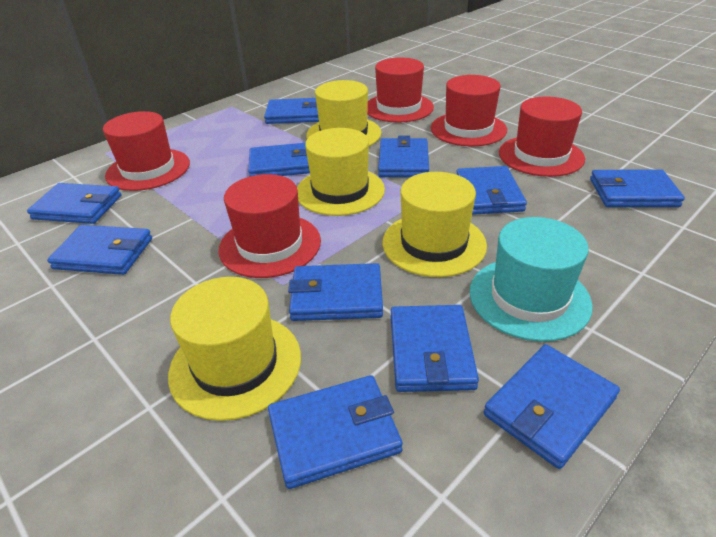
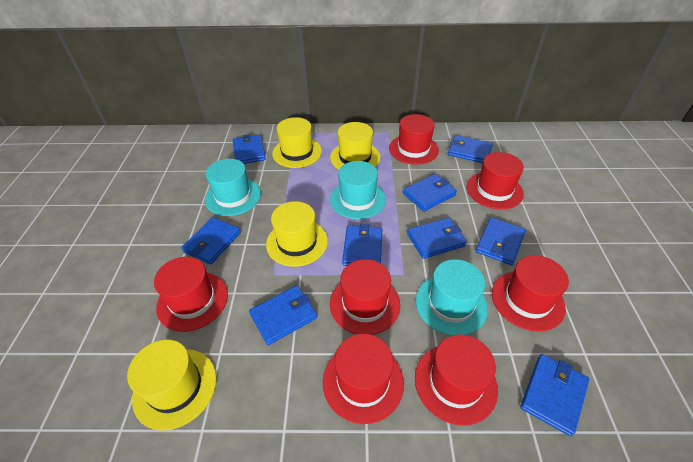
blue wallet: 11 -> 9
red hat: 5 -> 7
turquoise hat: 1 -> 3

